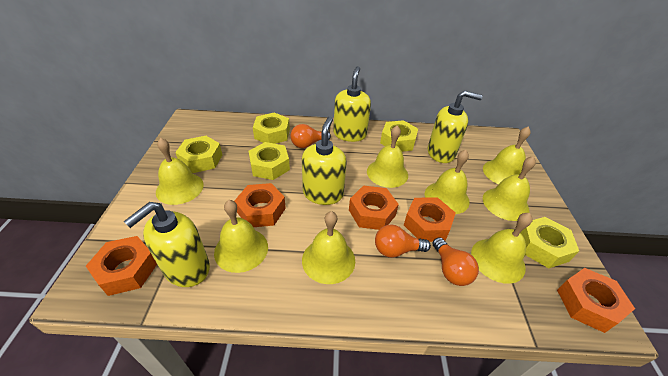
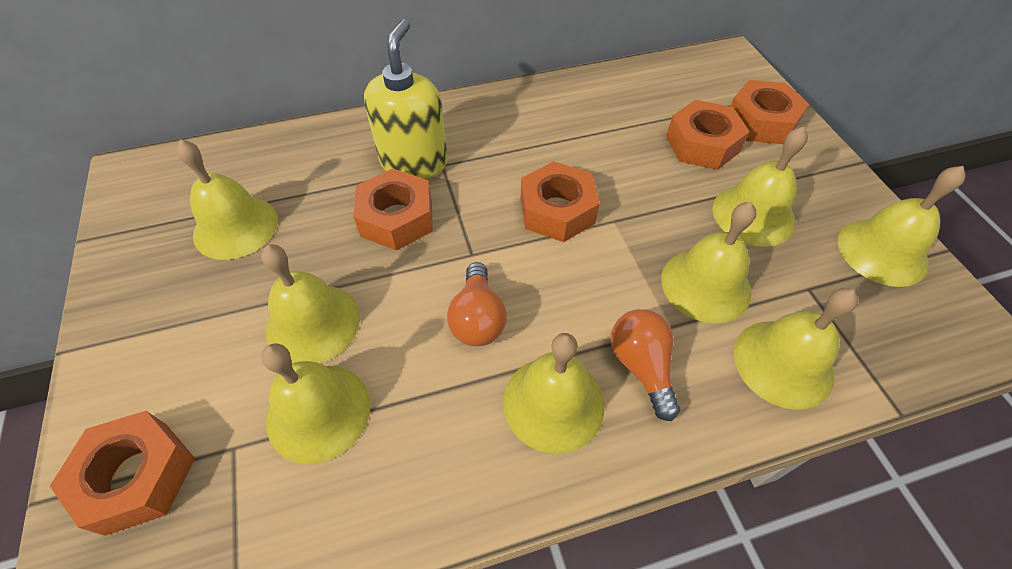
orange light bulb: 3 -> 2
yellow nut: 5 -> 0
yellow soap dispenser: 4 -> 1

